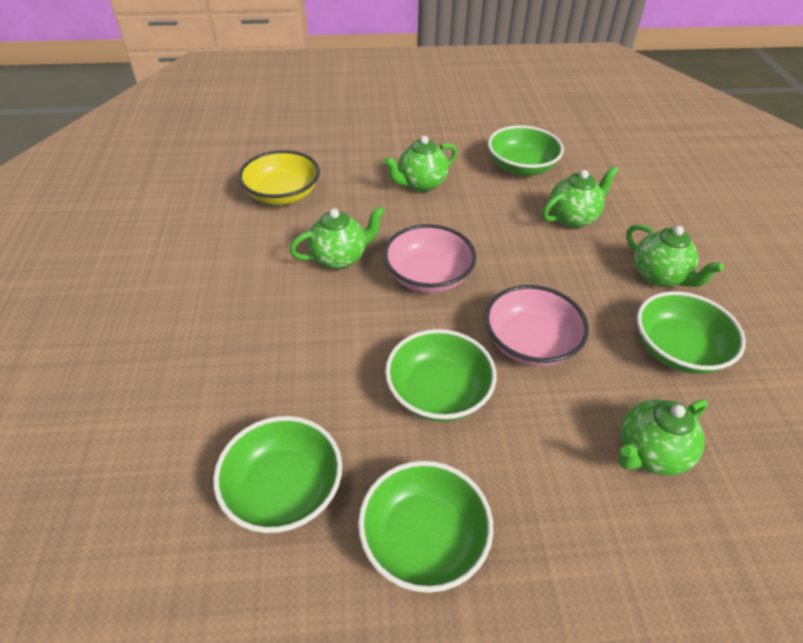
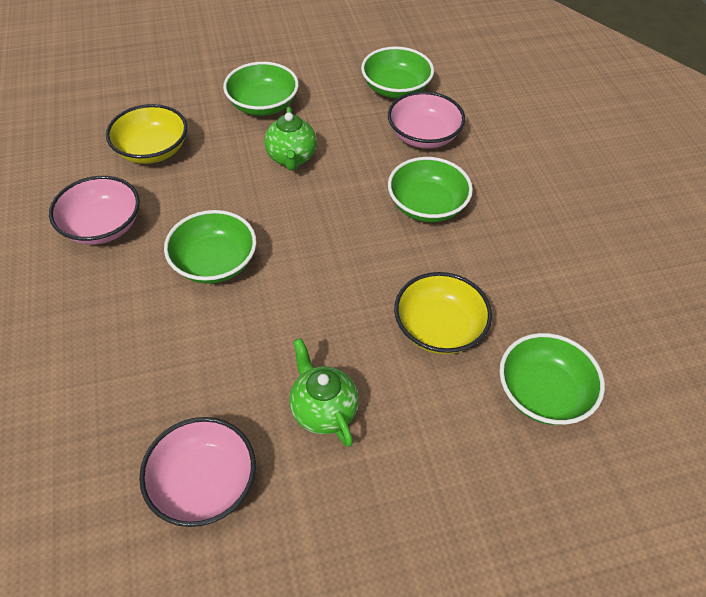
green teapot: 5 -> 2
pink bowl: 2 -> 3
yellow bowl: 1 -> 2

